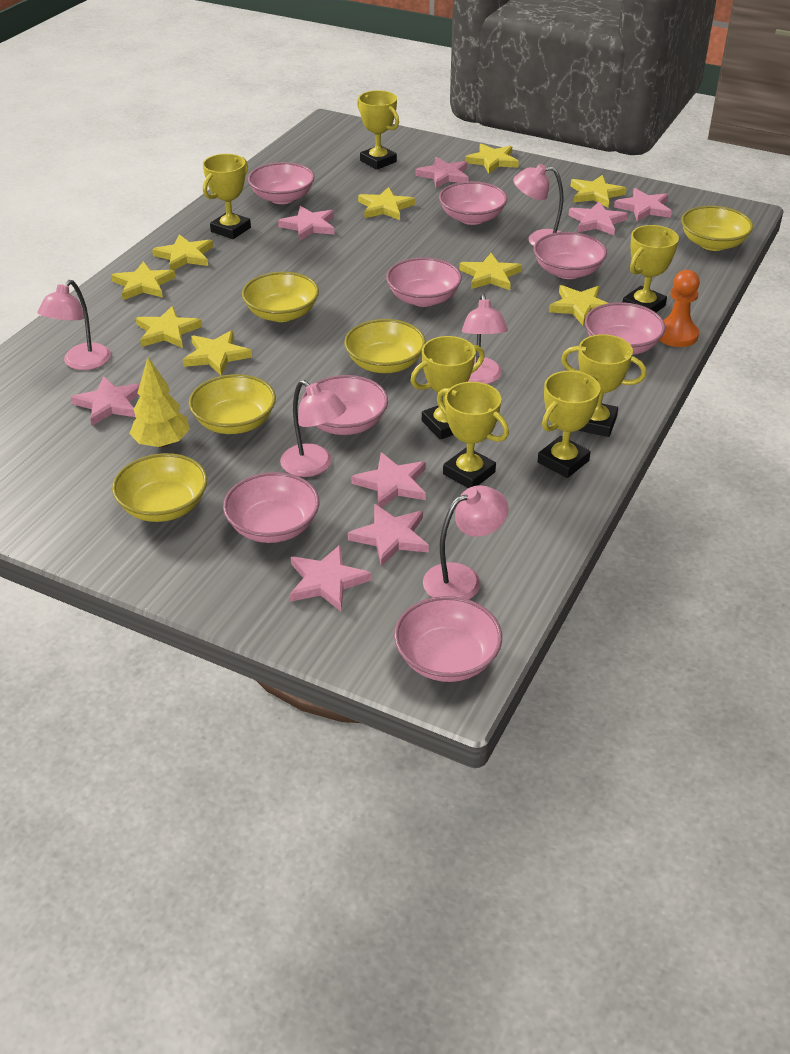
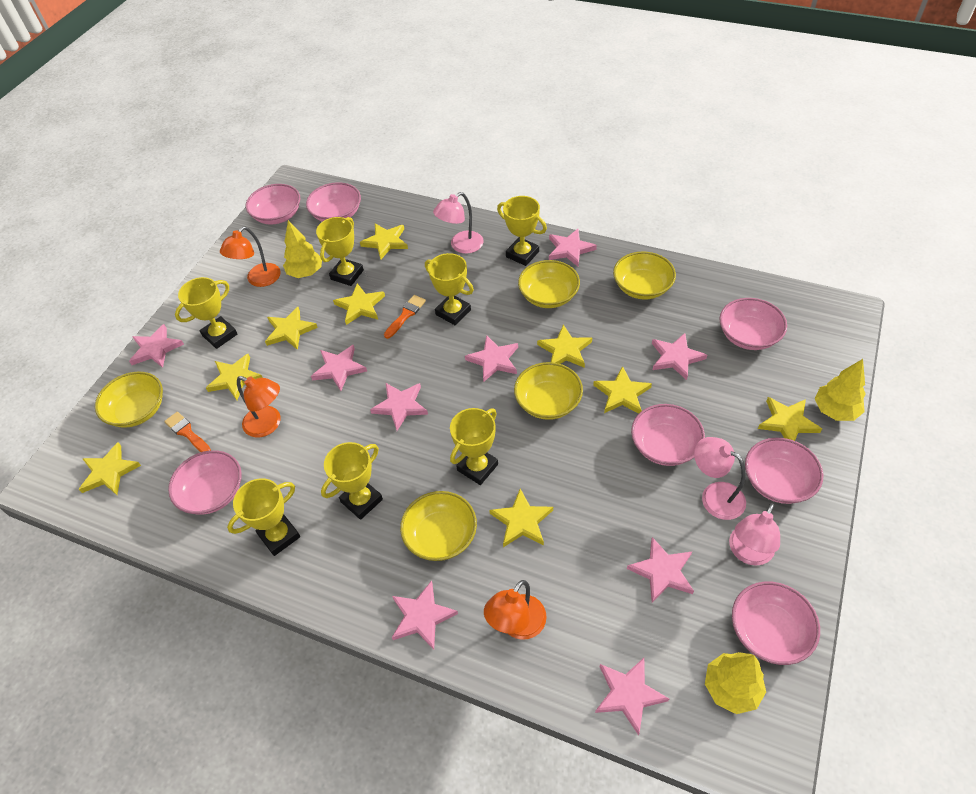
orange brush: 0 -> 2
orange lamp: 0 -> 3
orange pawn: 1 -> 0
pink bowl: 8 -> 7
pink lamp: 5 -> 3
pink star: 8 -> 9
yellow tree: 1 -> 3

